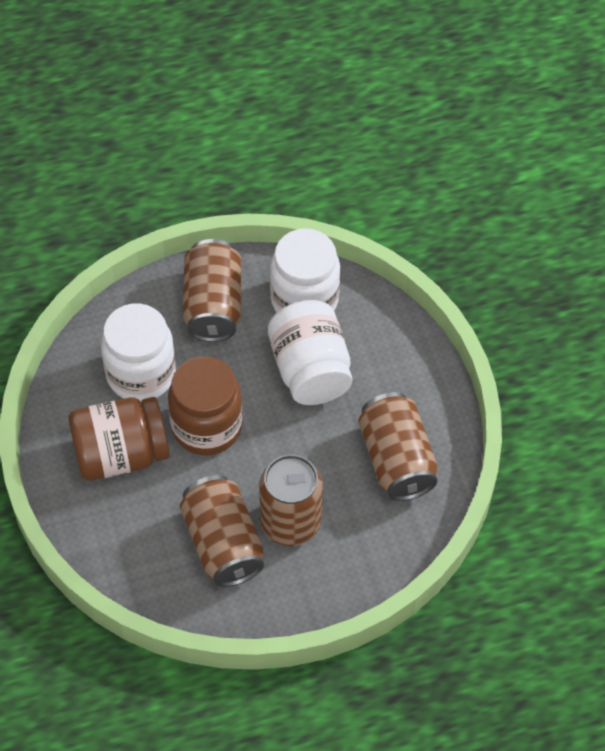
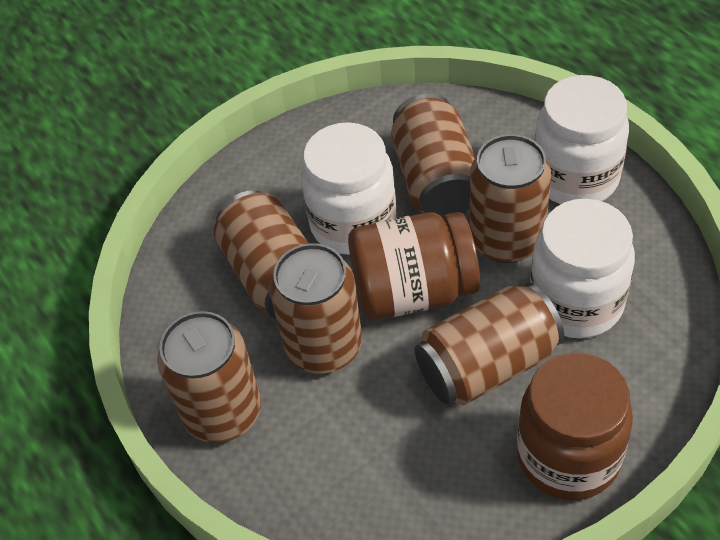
brown can: 4 -> 6

